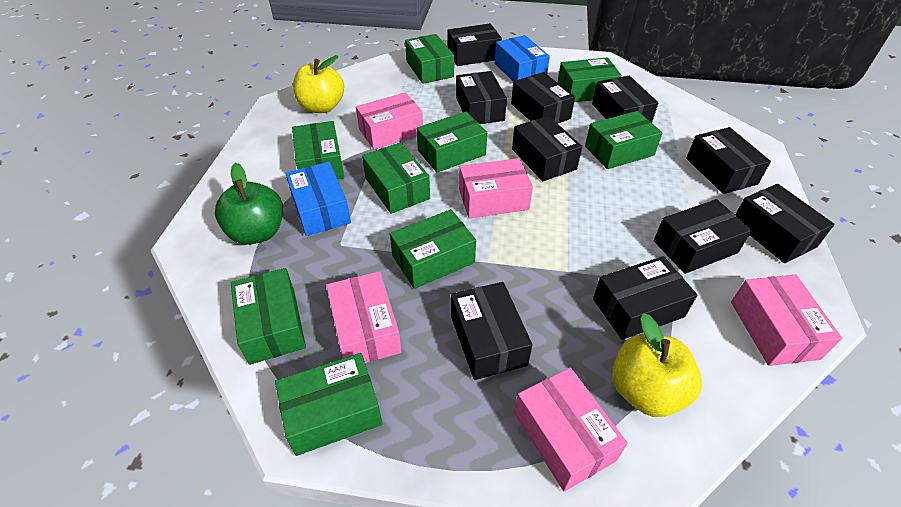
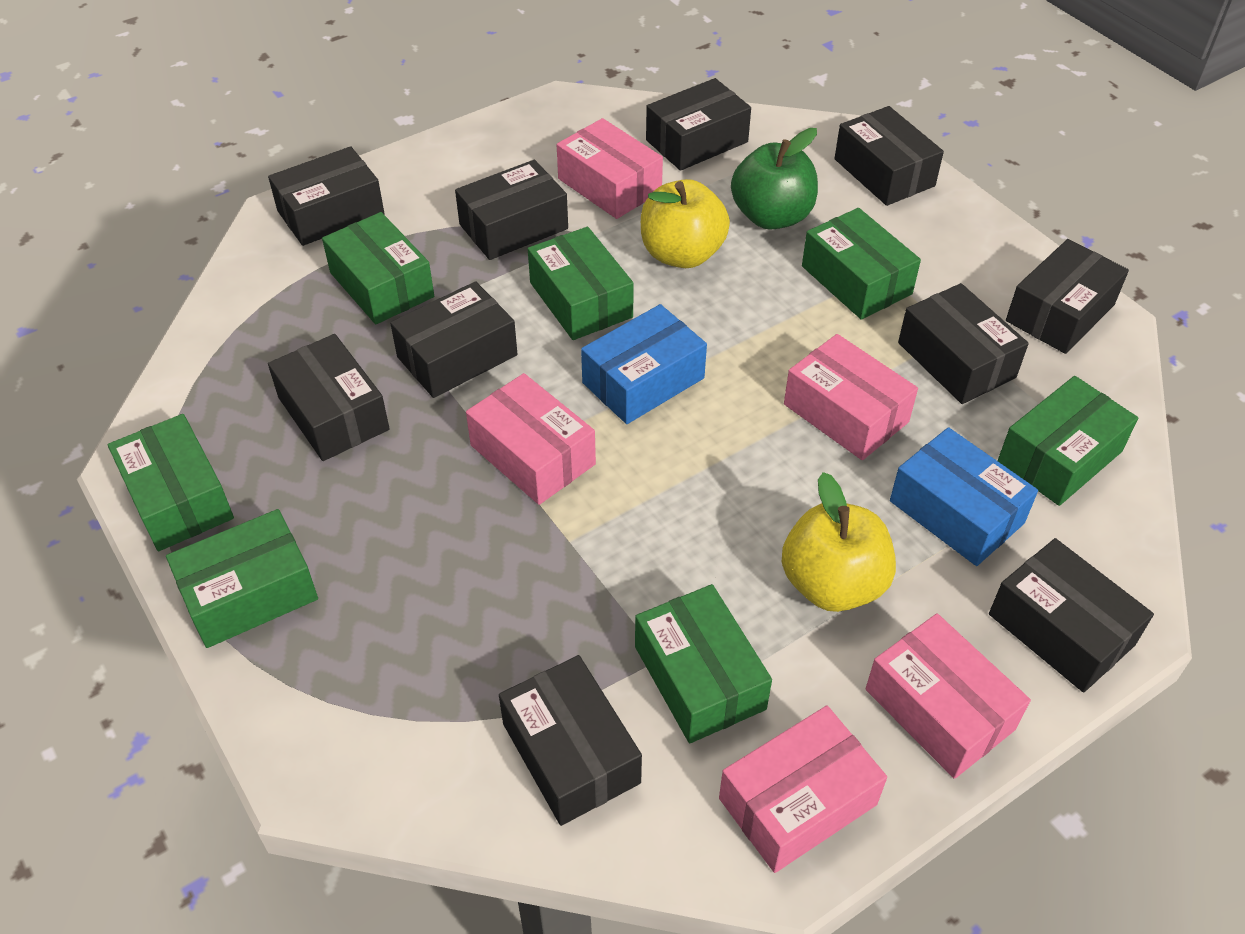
green box: 9 -> 7

